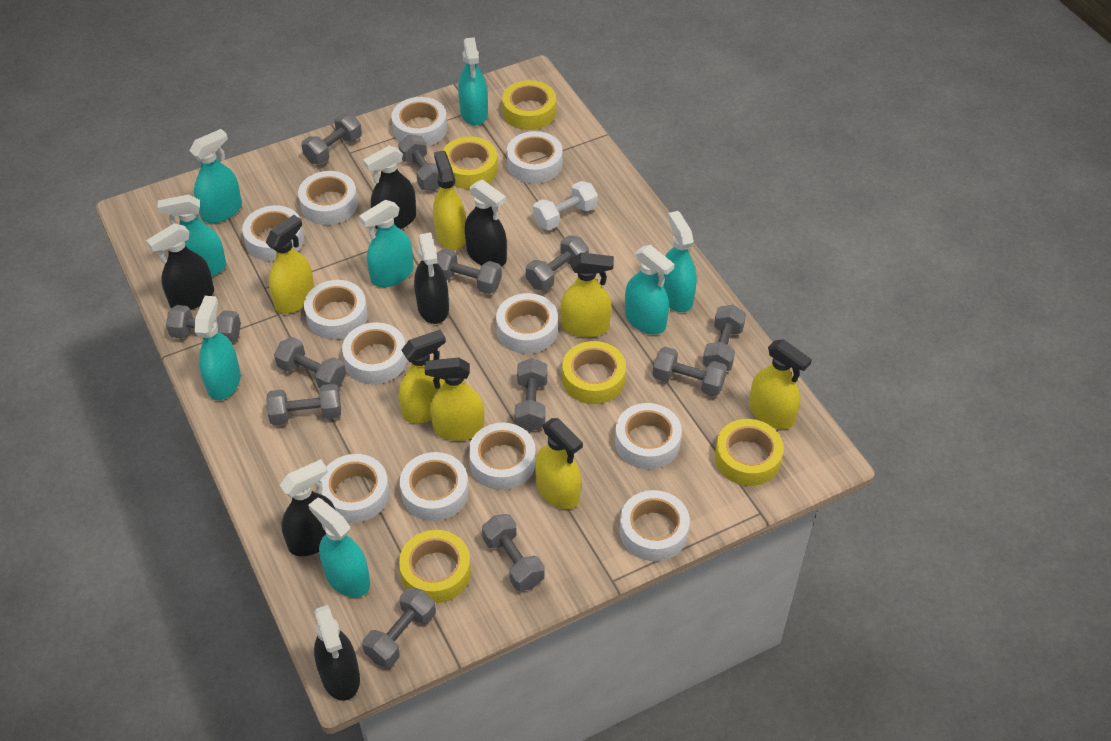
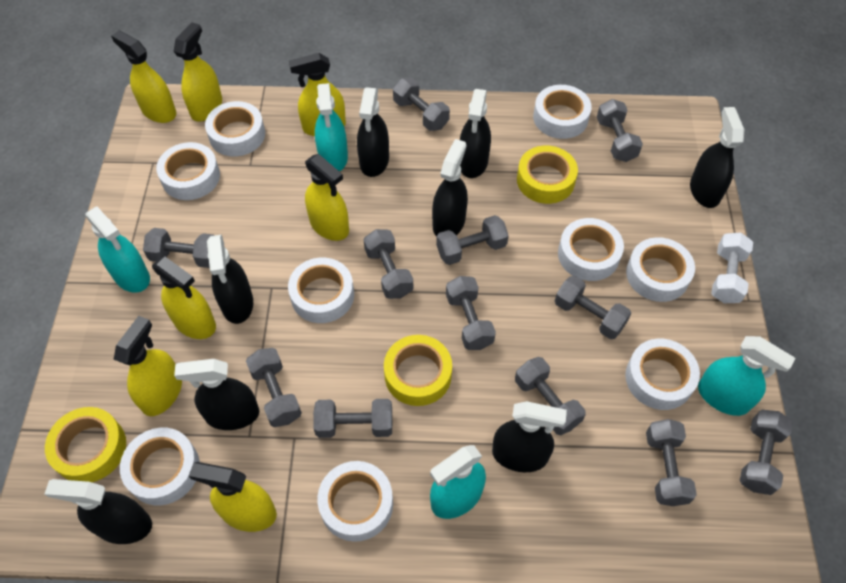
black spray bottle: 6 -> 8
turquoise spray bottle: 8 -> 4
white tape: 12 -> 9
yellow tape: 5 -> 3

